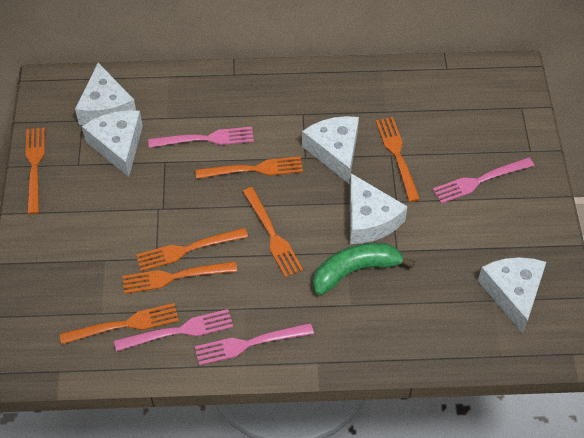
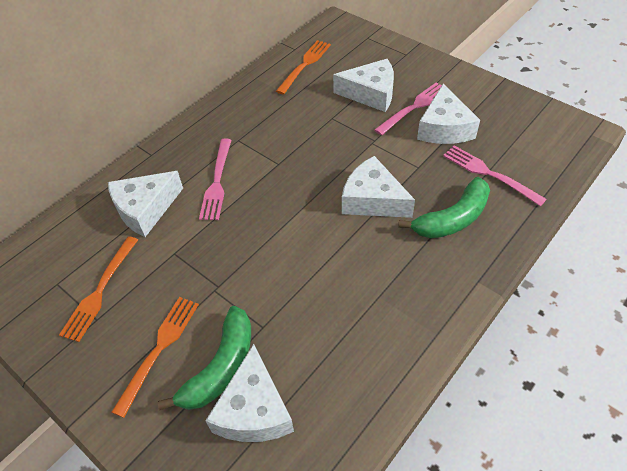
green banana: 1 -> 2
orange fork: 7 -> 3
pink fork: 4 -> 3

